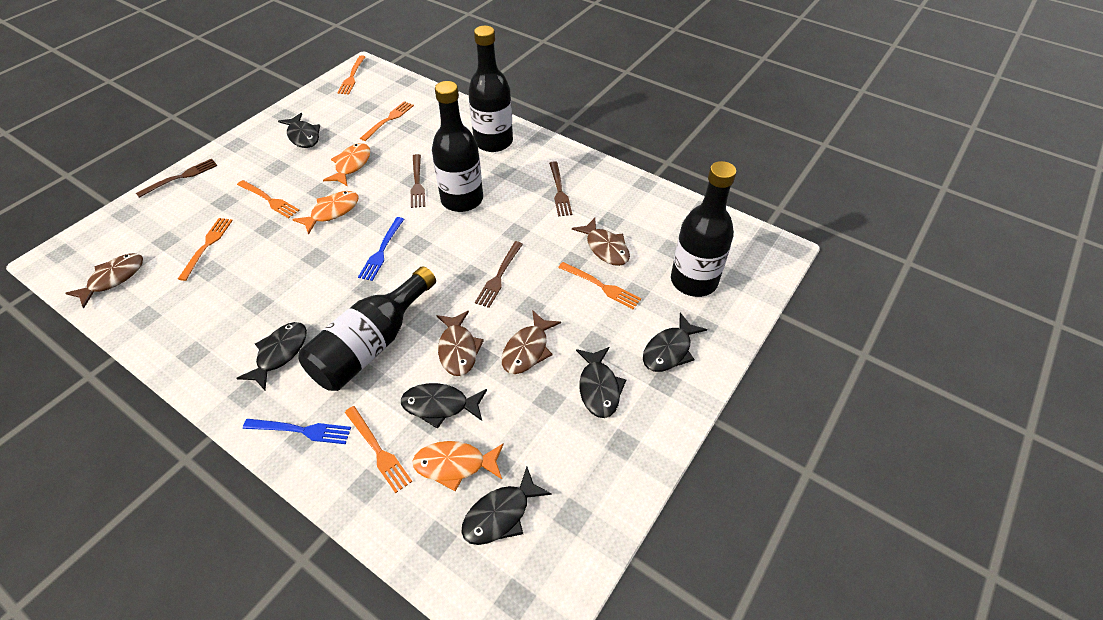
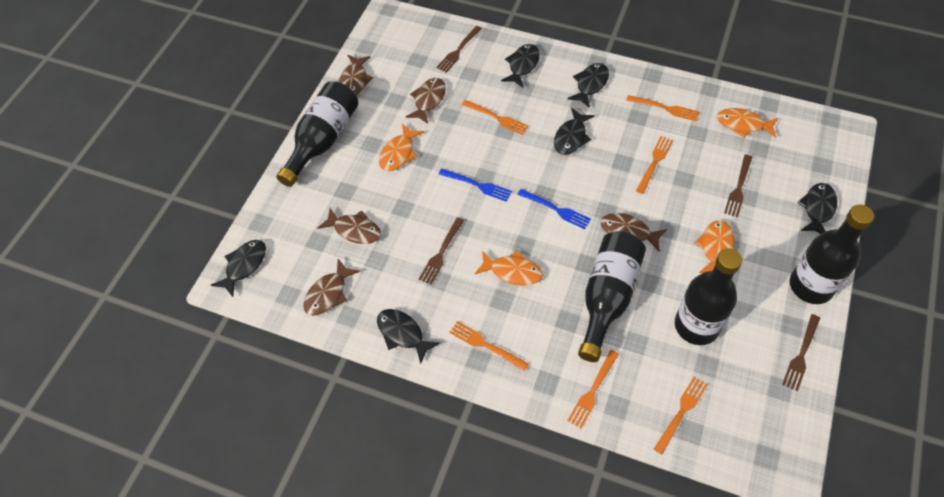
brown fish: 4 -> 5
orange fish: 3 -> 4

